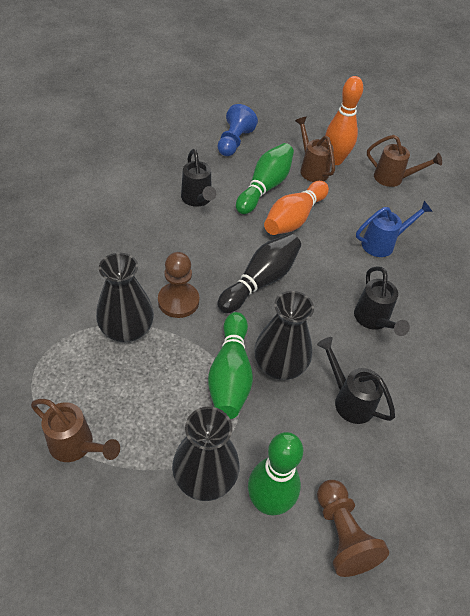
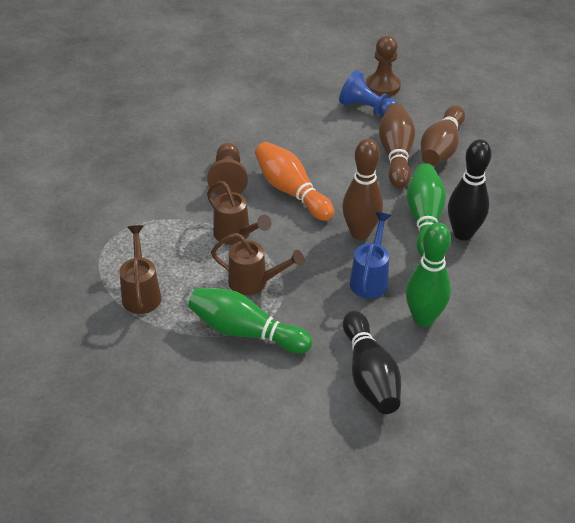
black bowling pin: 1 -> 2
black vase: 3 -> 0
black watering can: 3 -> 0
brown bowling pin: 0 -> 3
orange bowling pin: 2 -> 1

